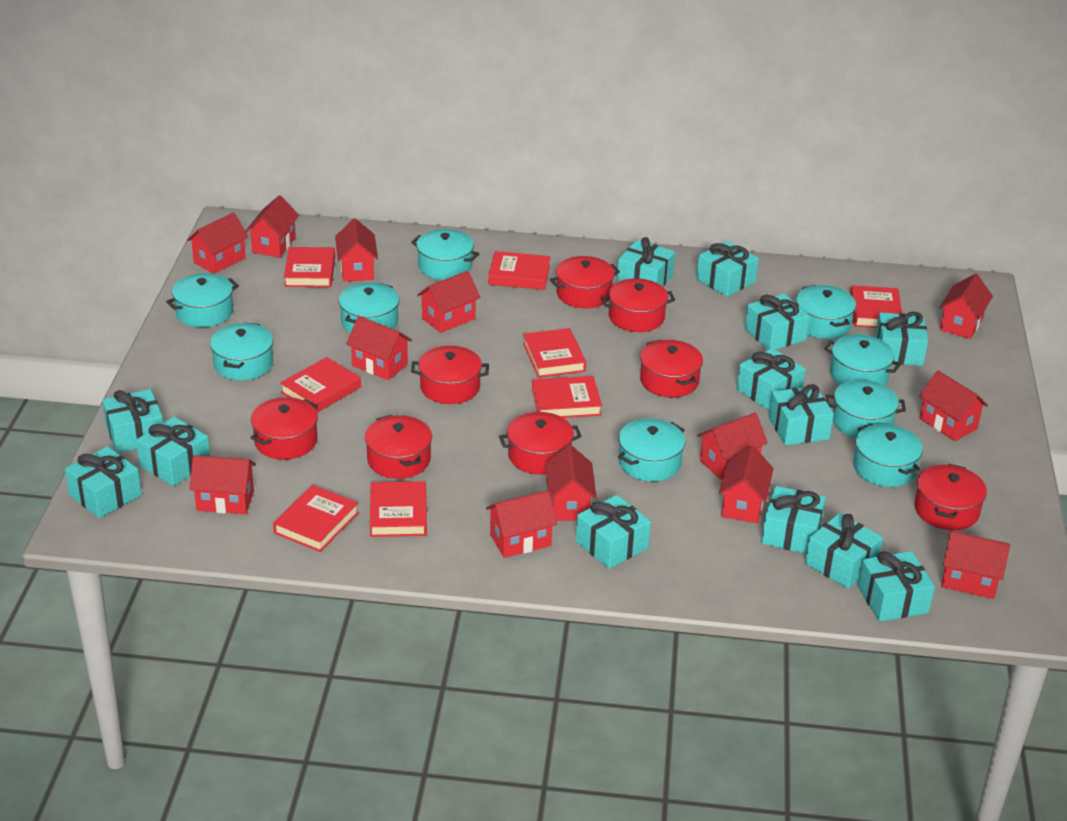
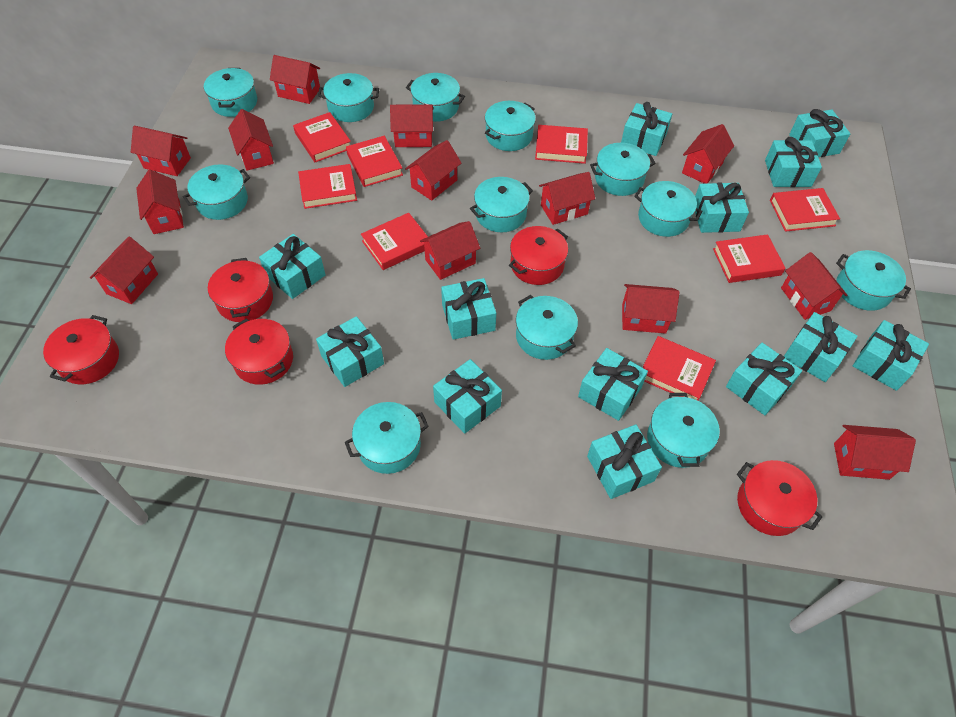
red pot: 8 -> 5
turquoise pot: 9 -> 12

